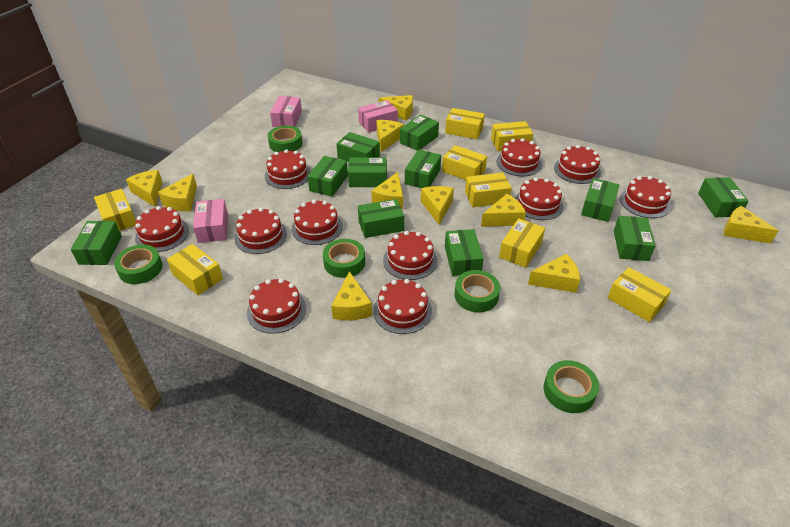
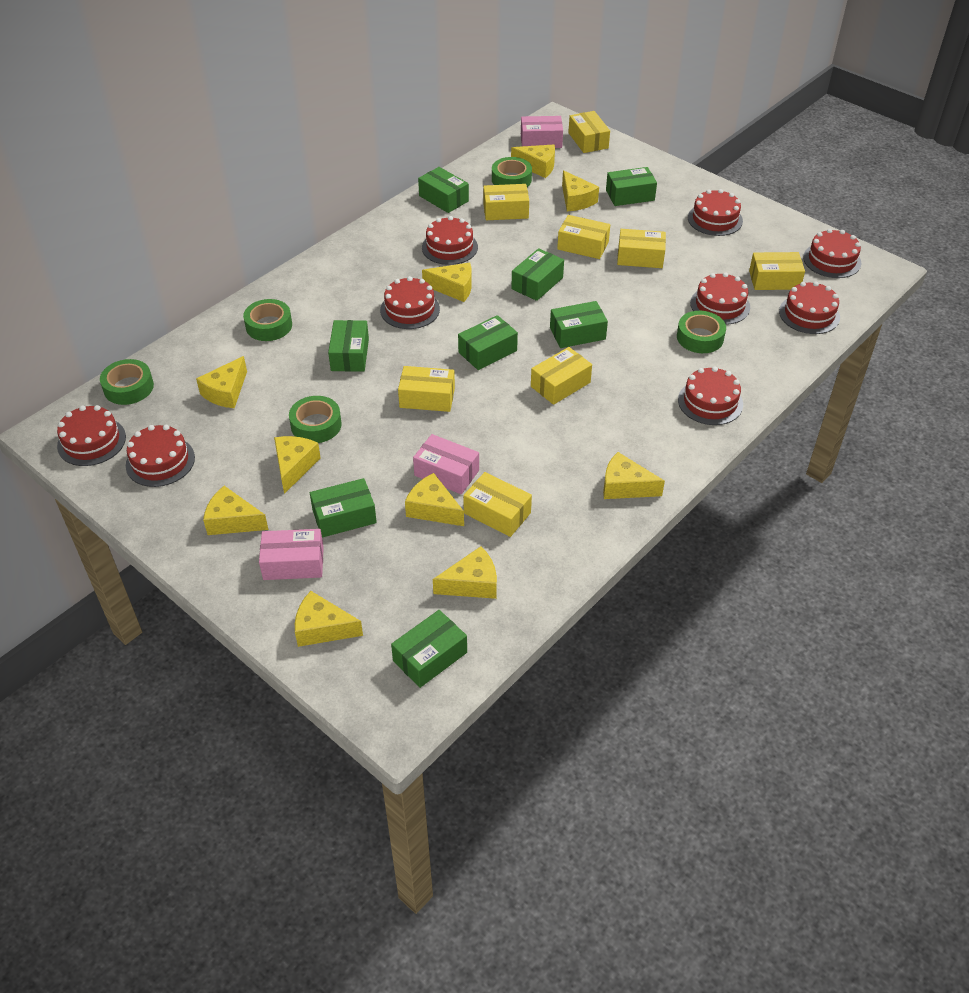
green box: 11 -> 8
red cake: 11 -> 9

